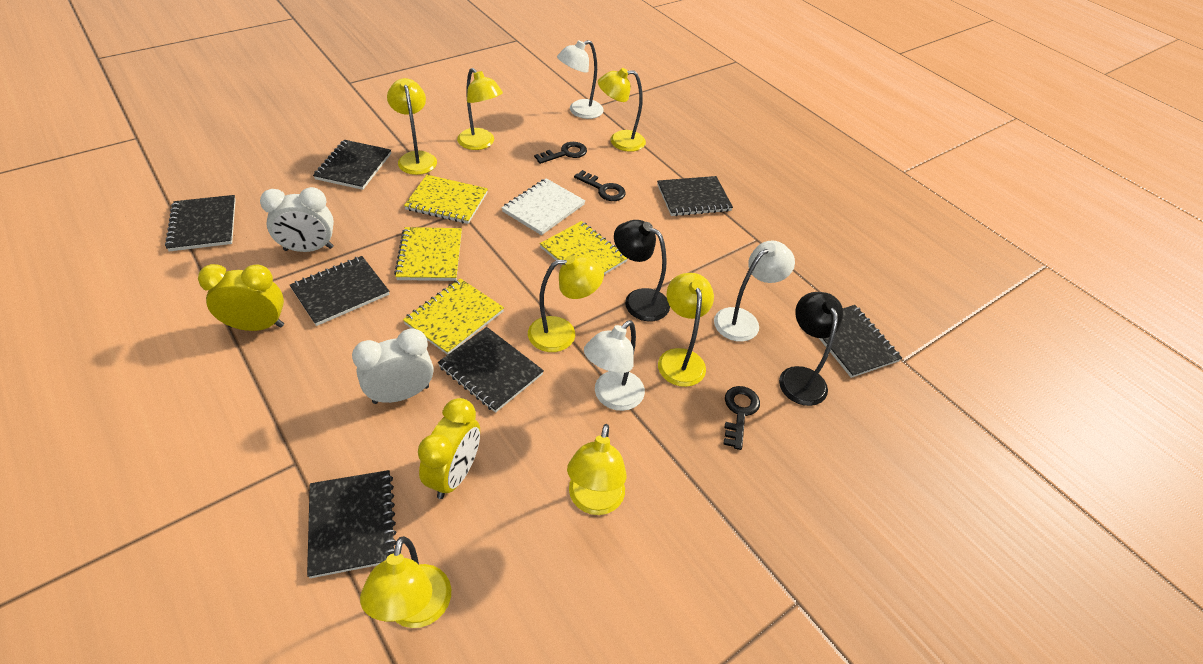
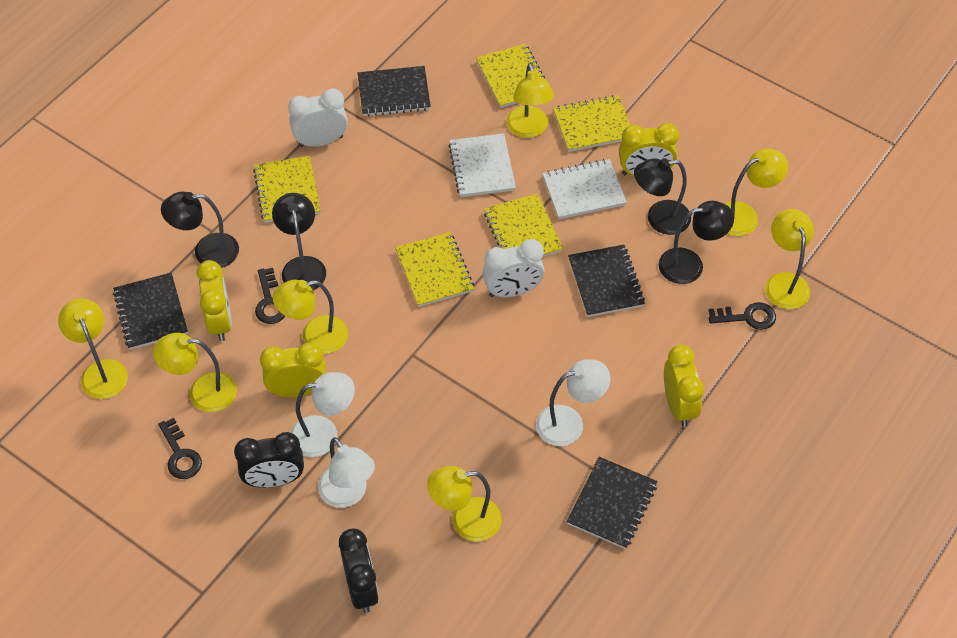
black clock: 0 -> 2
black lamp: 2 -> 4
black notebook: 7 -> 4
white notebook: 1 -> 2
yellow clock: 2 -> 4
yellow notebook: 4 -> 5

